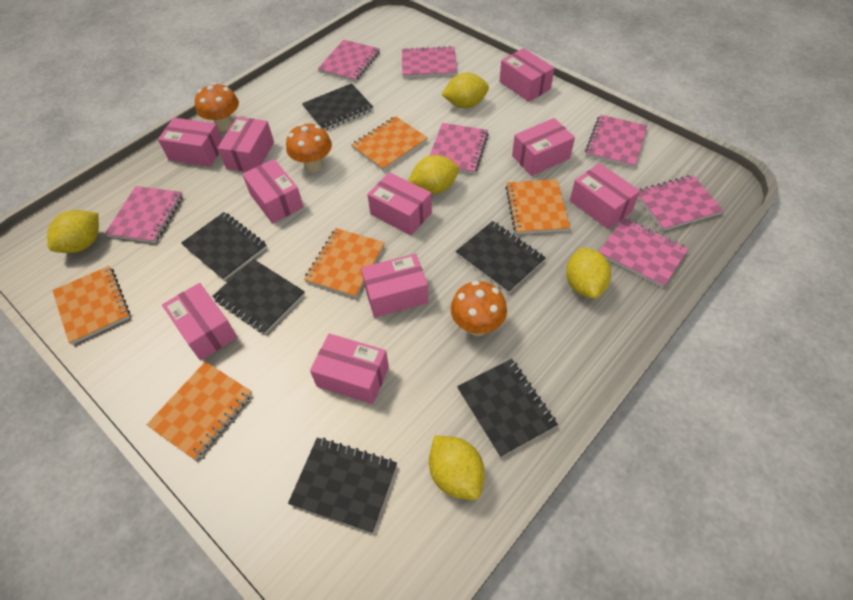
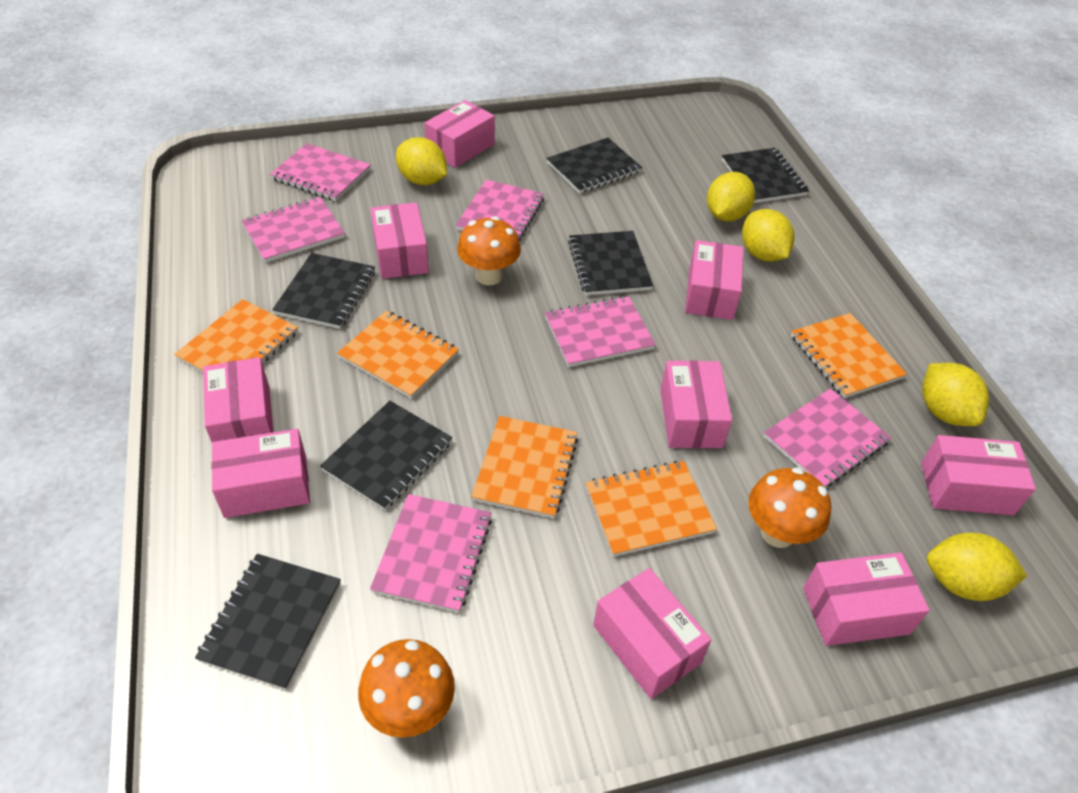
pink box: 10 -> 9
pink notebook: 7 -> 6

